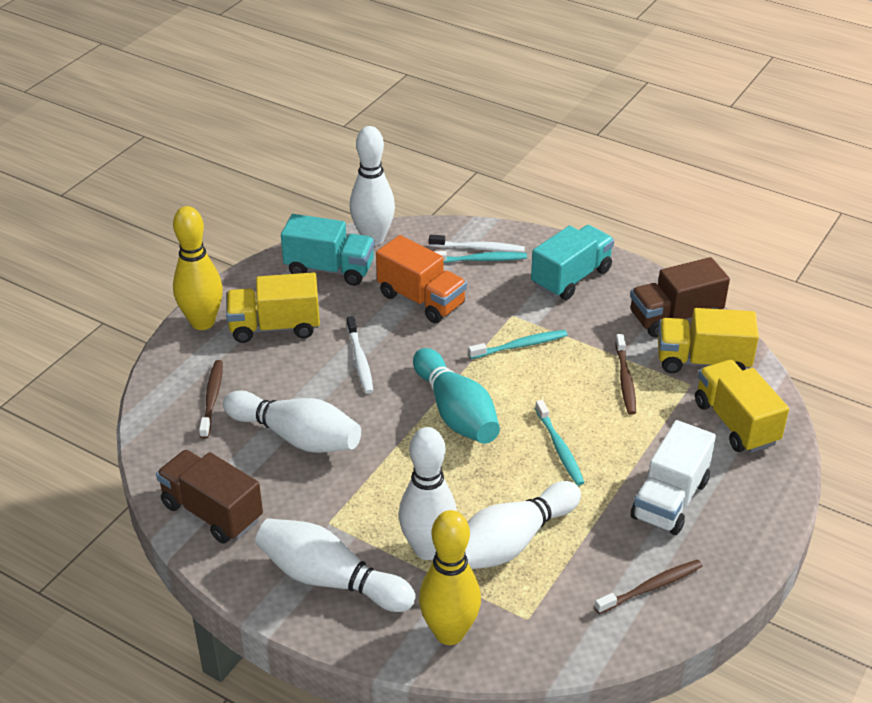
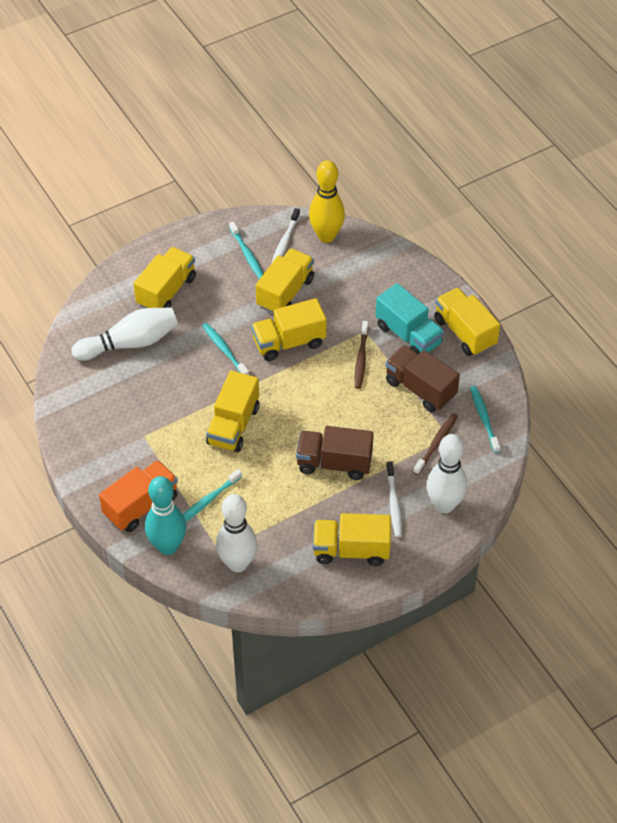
brown toothbrush: 3 -> 2
turquoise toothbrush: 3 -> 4
turquoise truck: 2 -> 1
white bowling pin: 5 -> 3
white truck: 1 -> 0
yellow bowling pin: 2 -> 1
yellow truck: 3 -> 6

